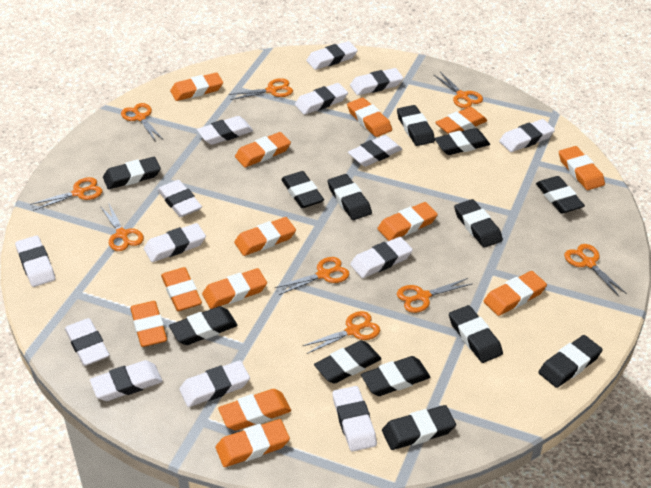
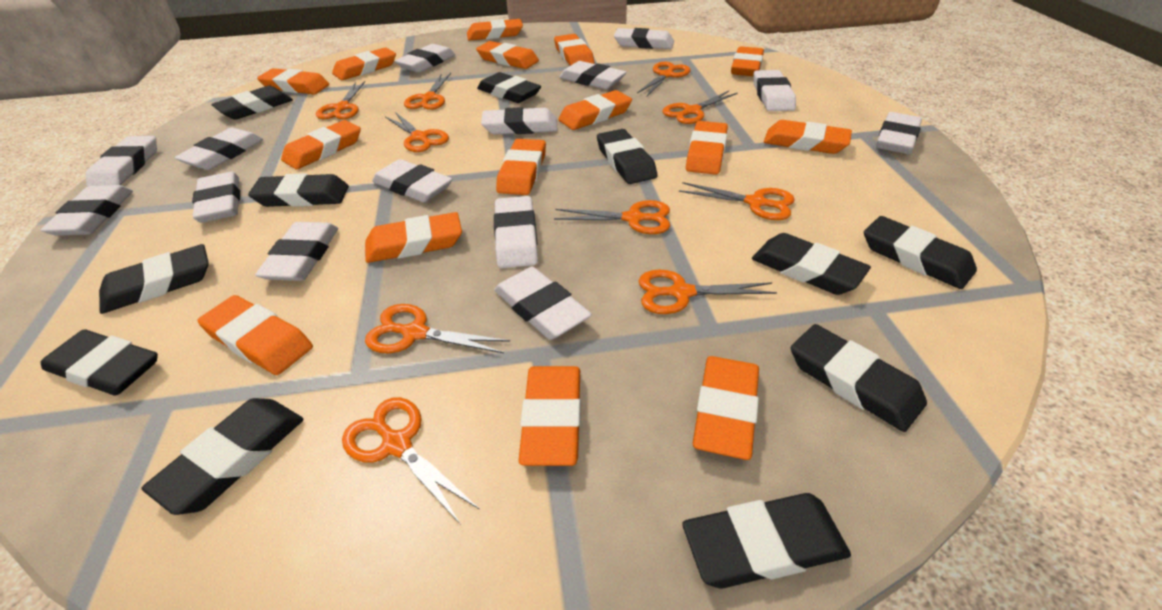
black eraser: 13 -> 11
orange eraser: 13 -> 15
orange scissors: 9 -> 10

